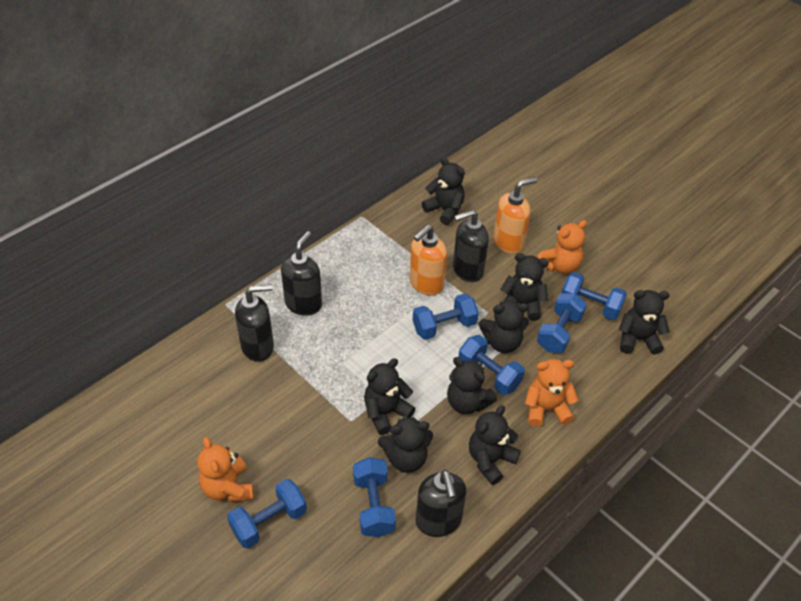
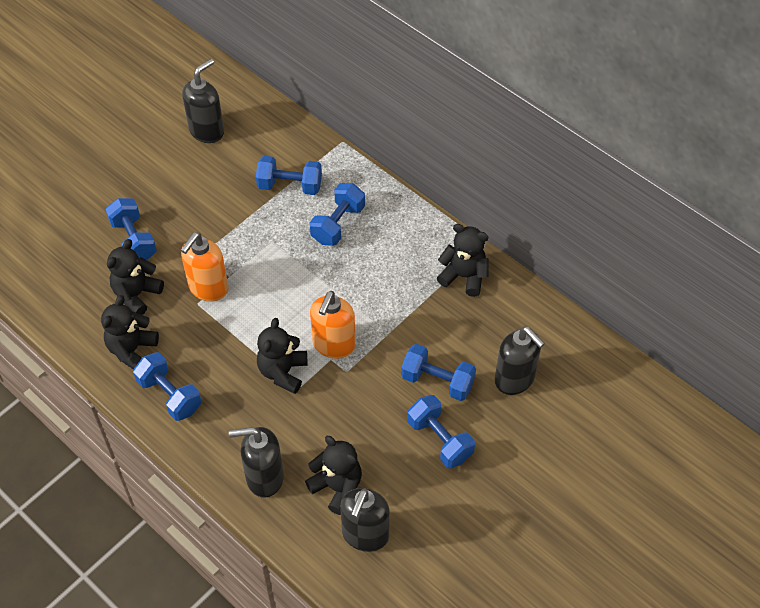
black teddy bear: 8 -> 5
orange teddy bear: 3 -> 0

